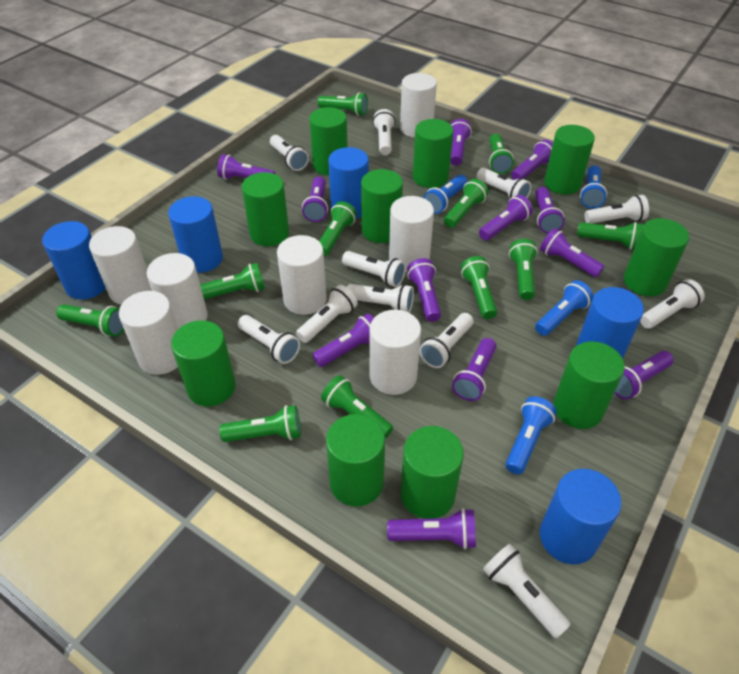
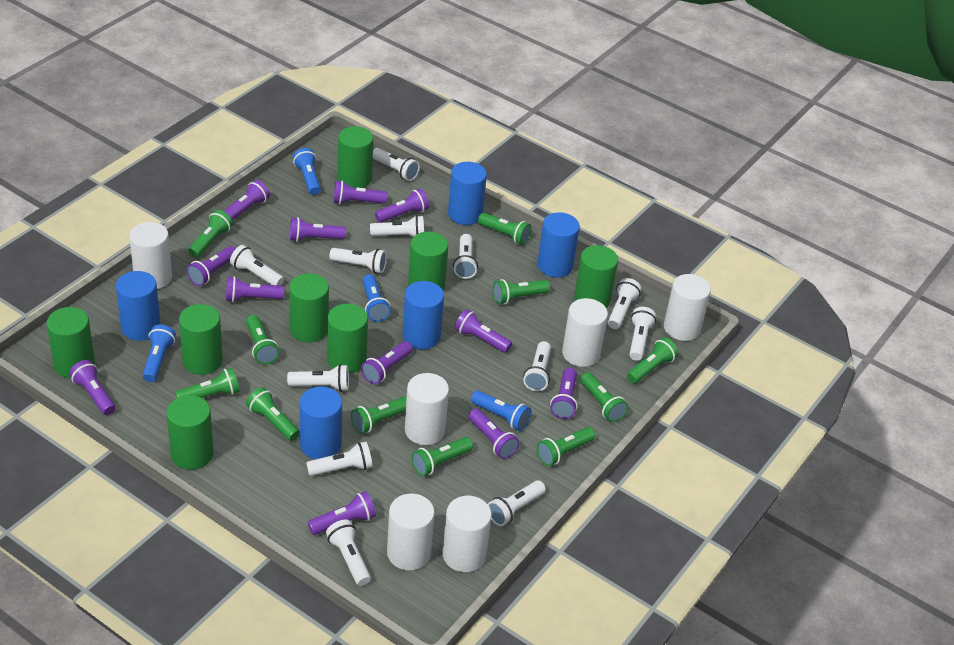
green cylinder: 10 -> 8
white cylinder: 7 -> 6
white flashlight: 11 -> 12

